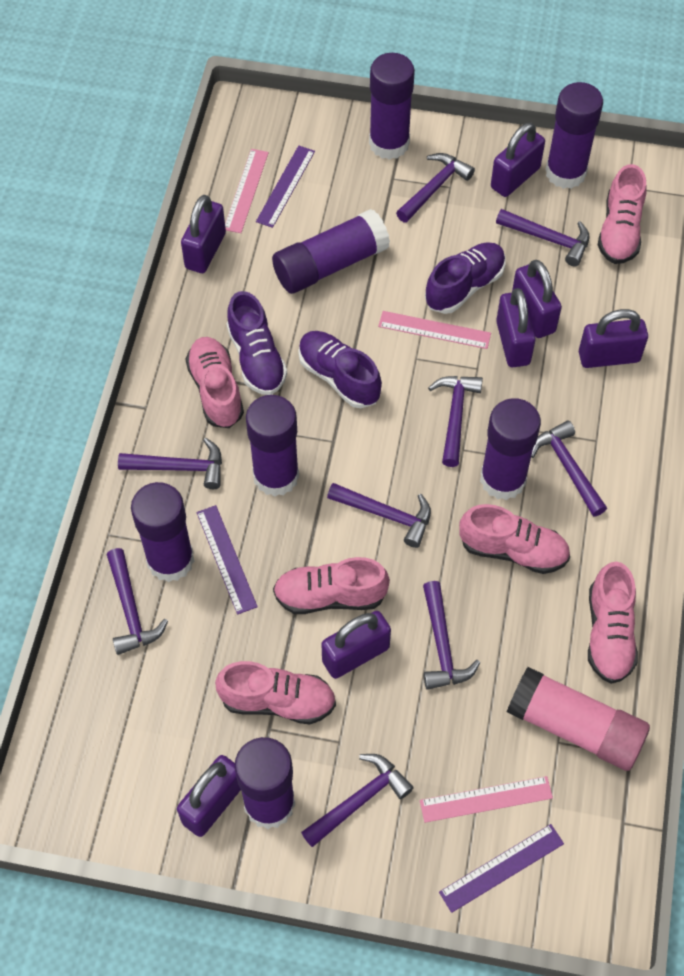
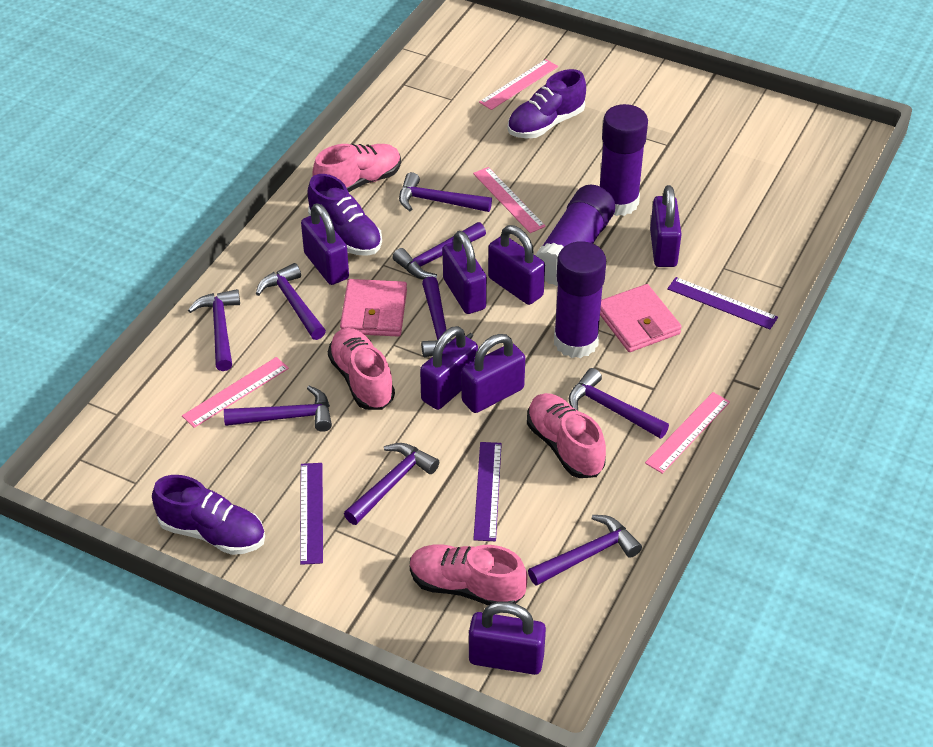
pink glue stick: 1 -> 0
pink ruler: 3 -> 4
pink shoe: 6 -> 4
pink wallet: 0 -> 2
purple glue stick: 7 -> 3

